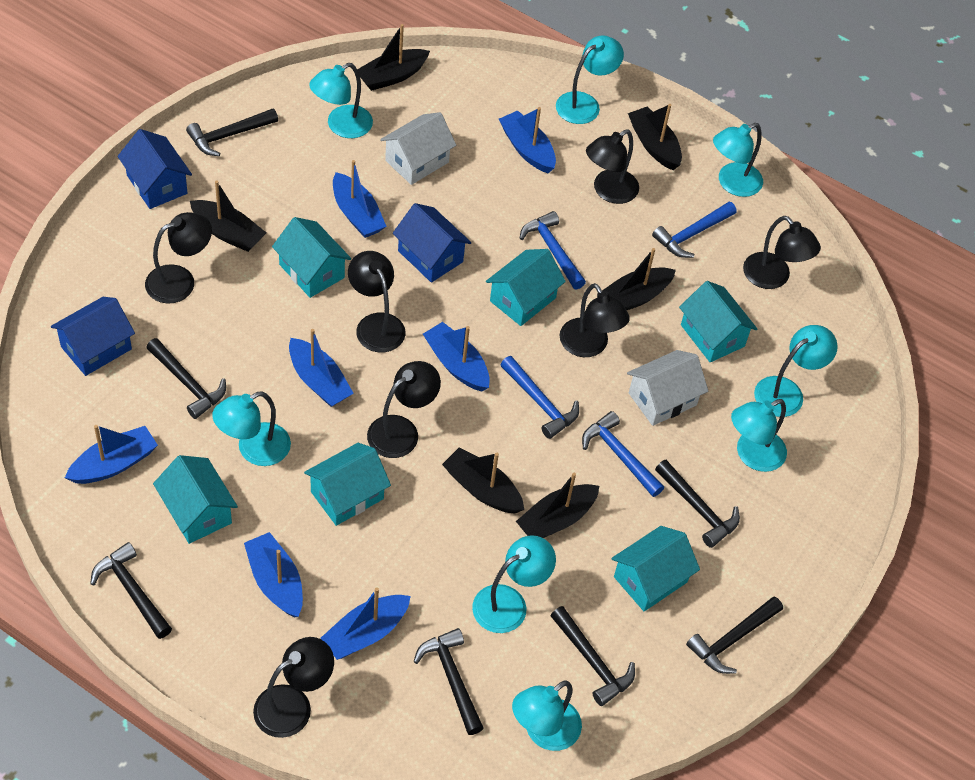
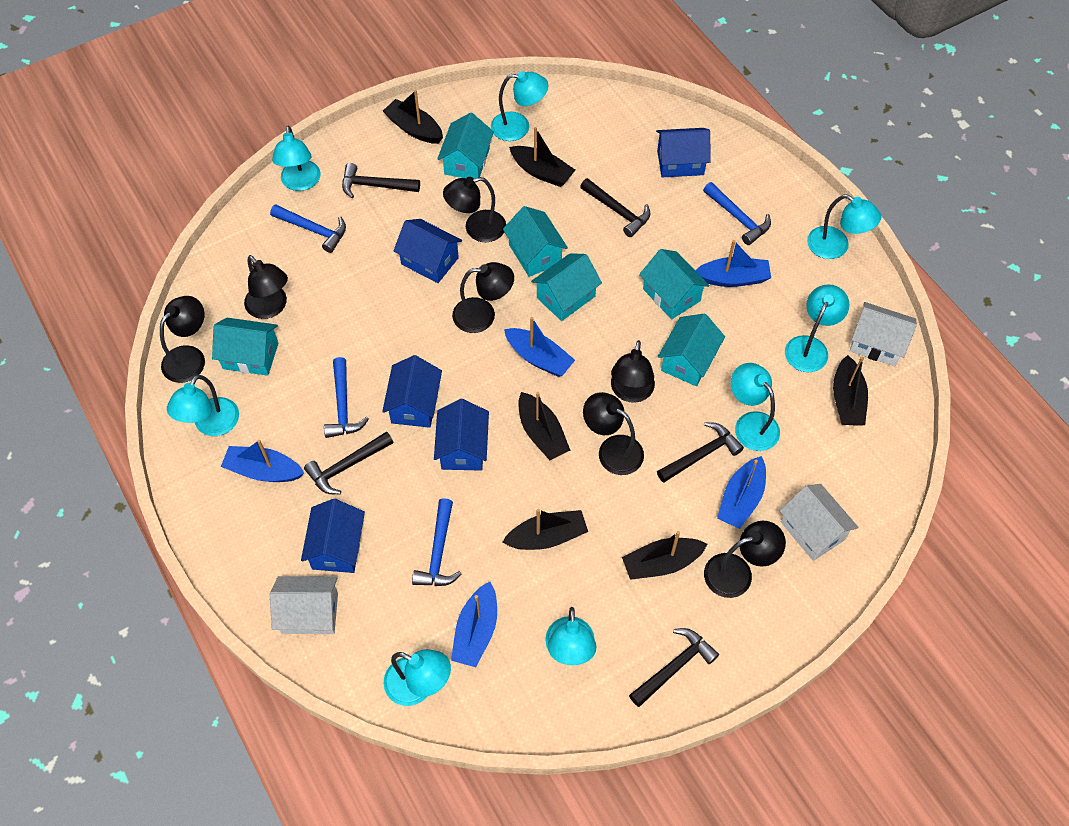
black hammer: 7 -> 5
blue boat: 7 -> 5
blue house: 3 -> 5
white house: 2 -> 3

